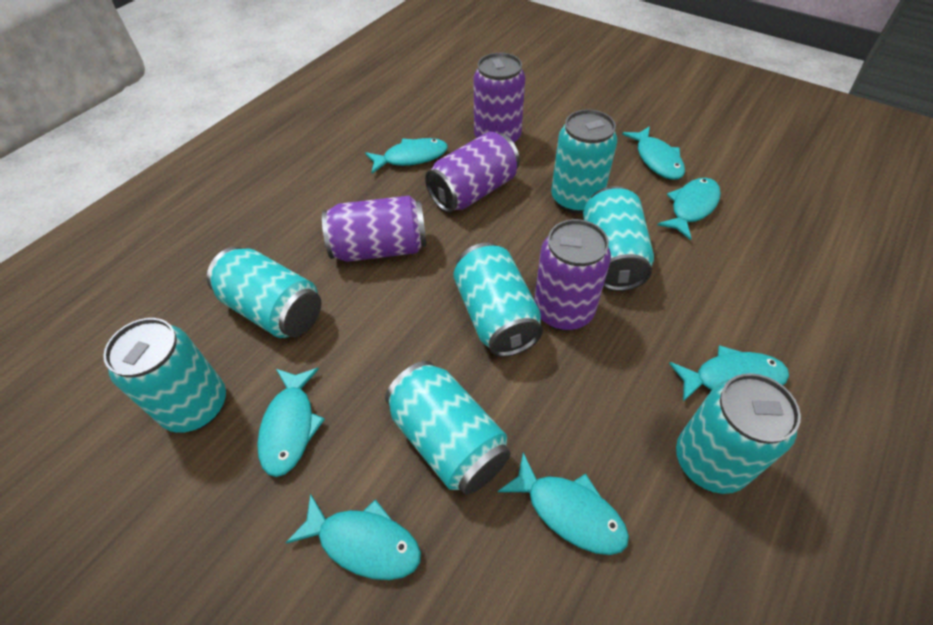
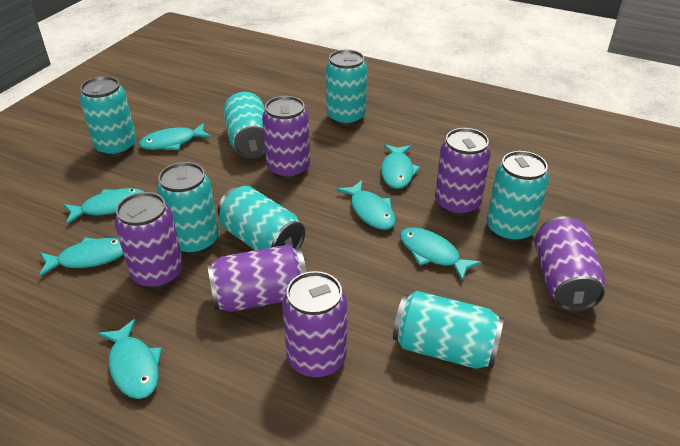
purple can: 4 -> 6

